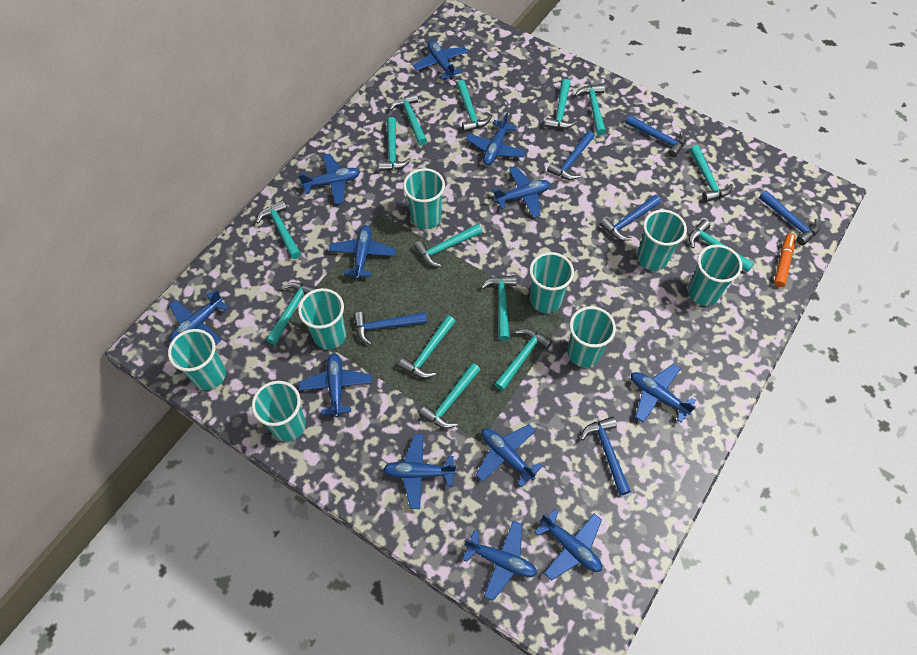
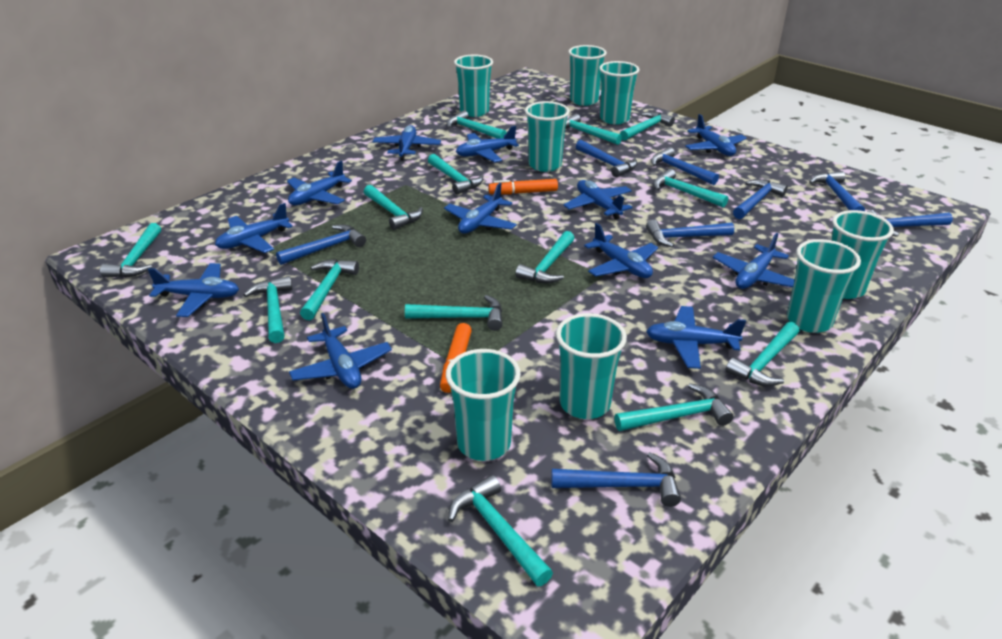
blue hammer: 6 -> 8
orange marker: 1 -> 2

